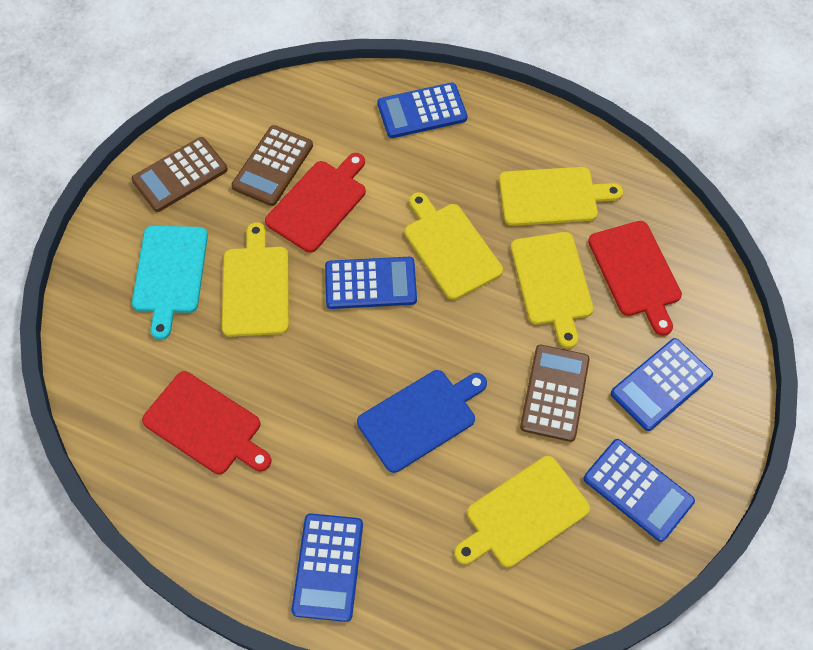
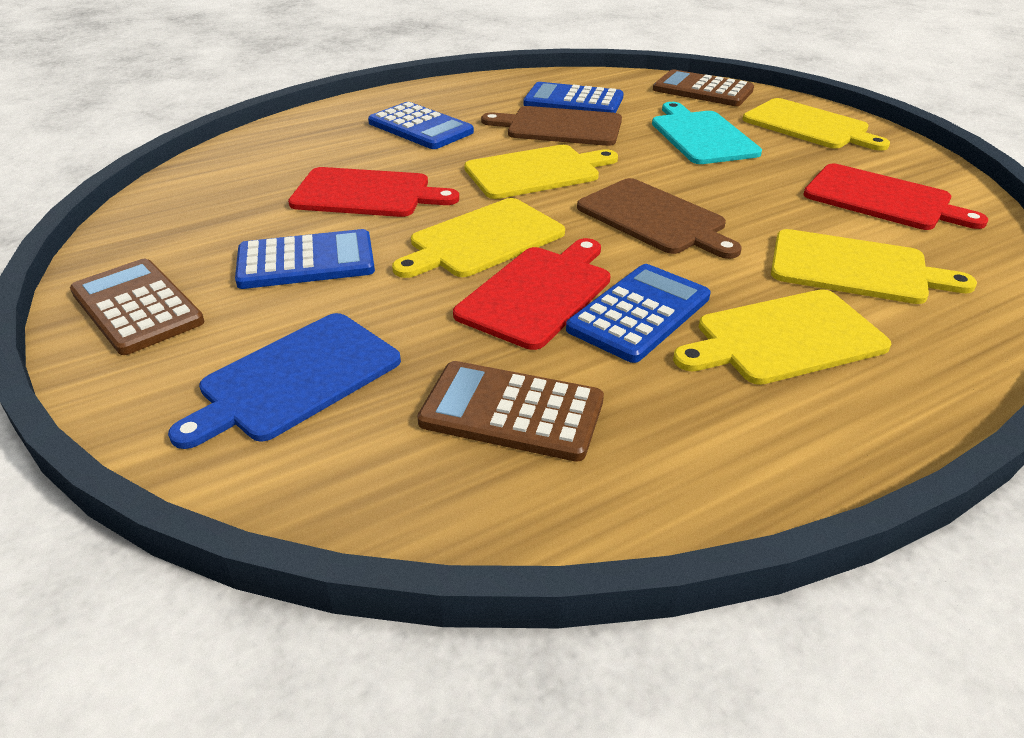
blue calculator: 5 -> 4
brown cutting board: 0 -> 2

